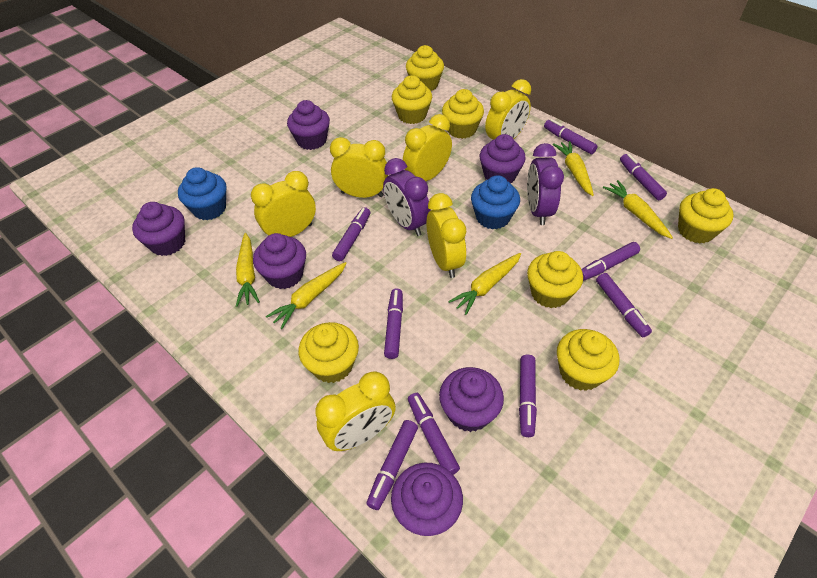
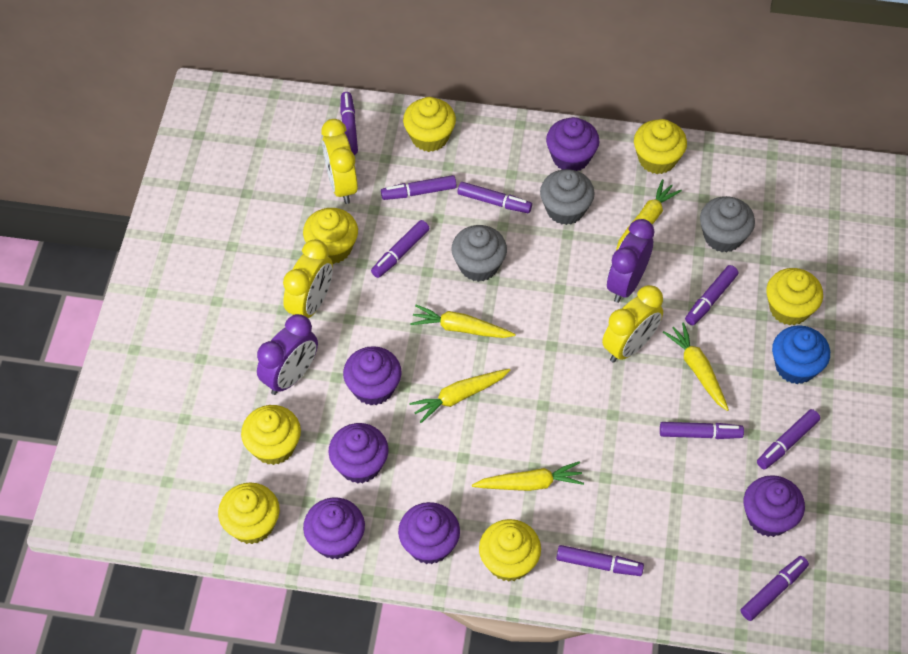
blue cupcake: 2 -> 1
grey cupcake: 0 -> 3
yellow clock: 6 -> 3

